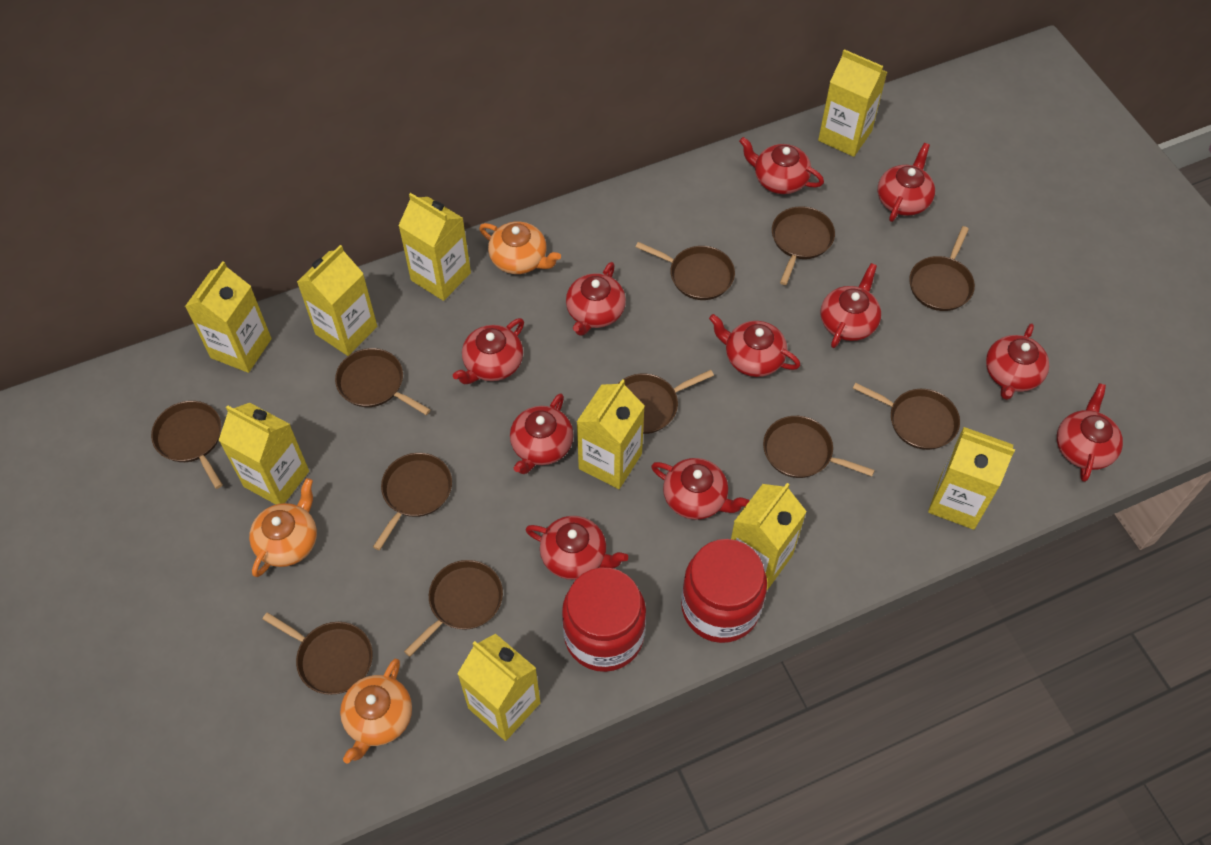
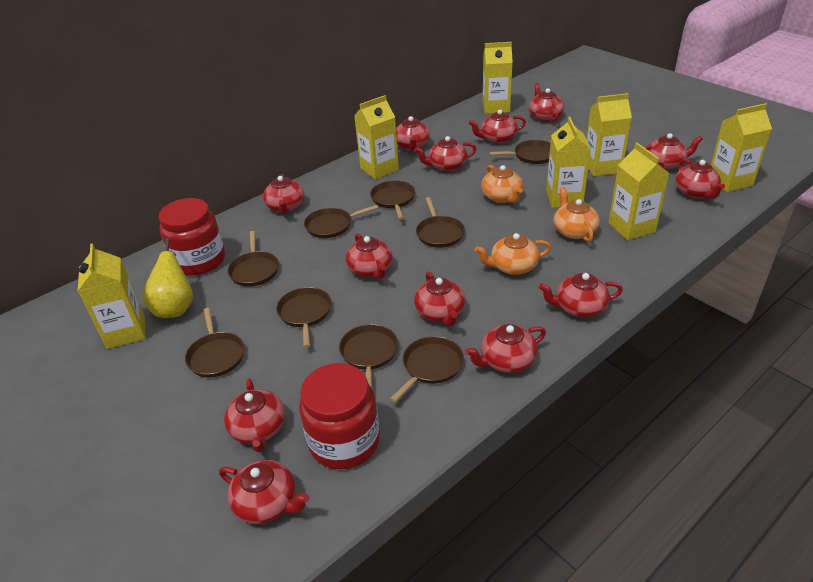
brown pan: 11 -> 9
red teapot: 11 -> 13
yellow carton: 9 -> 7
yellow pear: 0 -> 1

